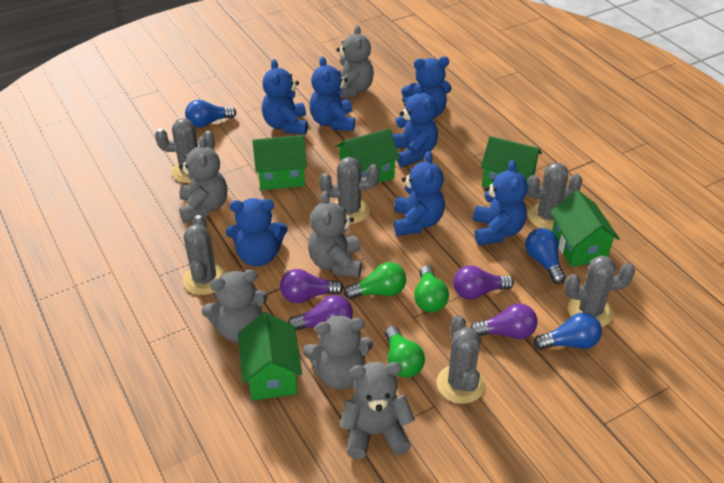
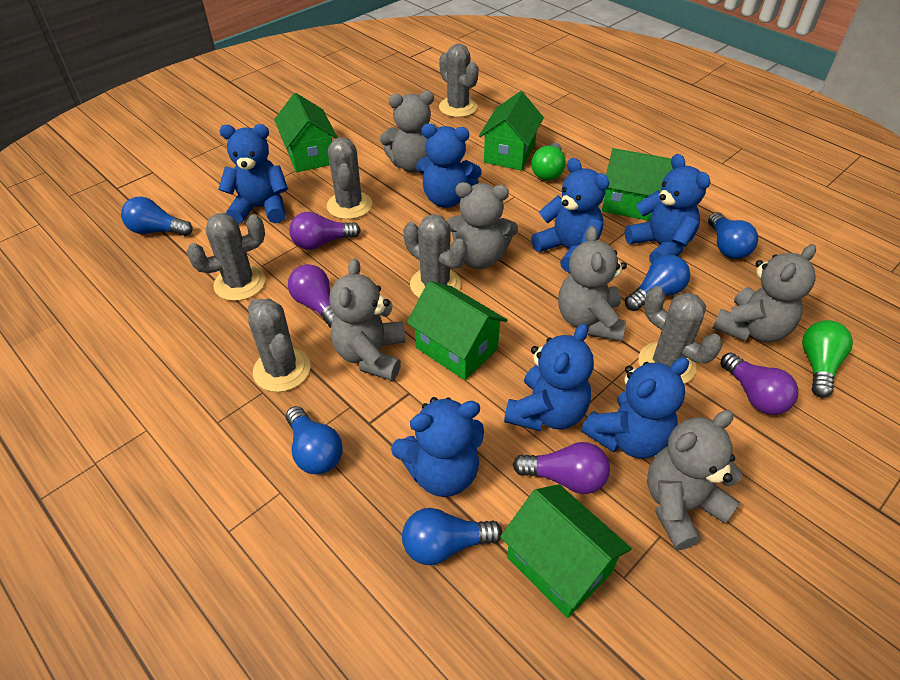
blue light bulb: 3 -> 5
green light bulb: 3 -> 2

